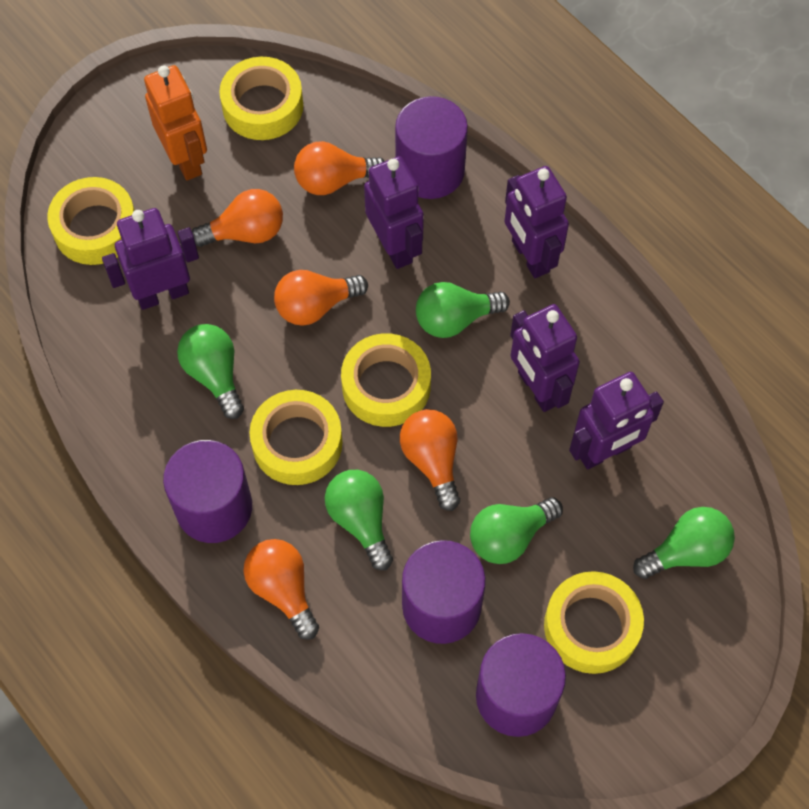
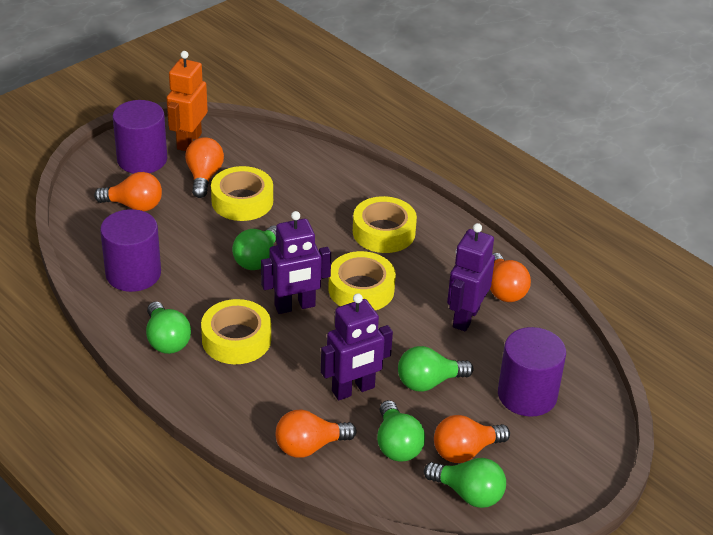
purple cylinder: 4 -> 3
purple robot: 5 -> 3
yellow tape: 5 -> 4

